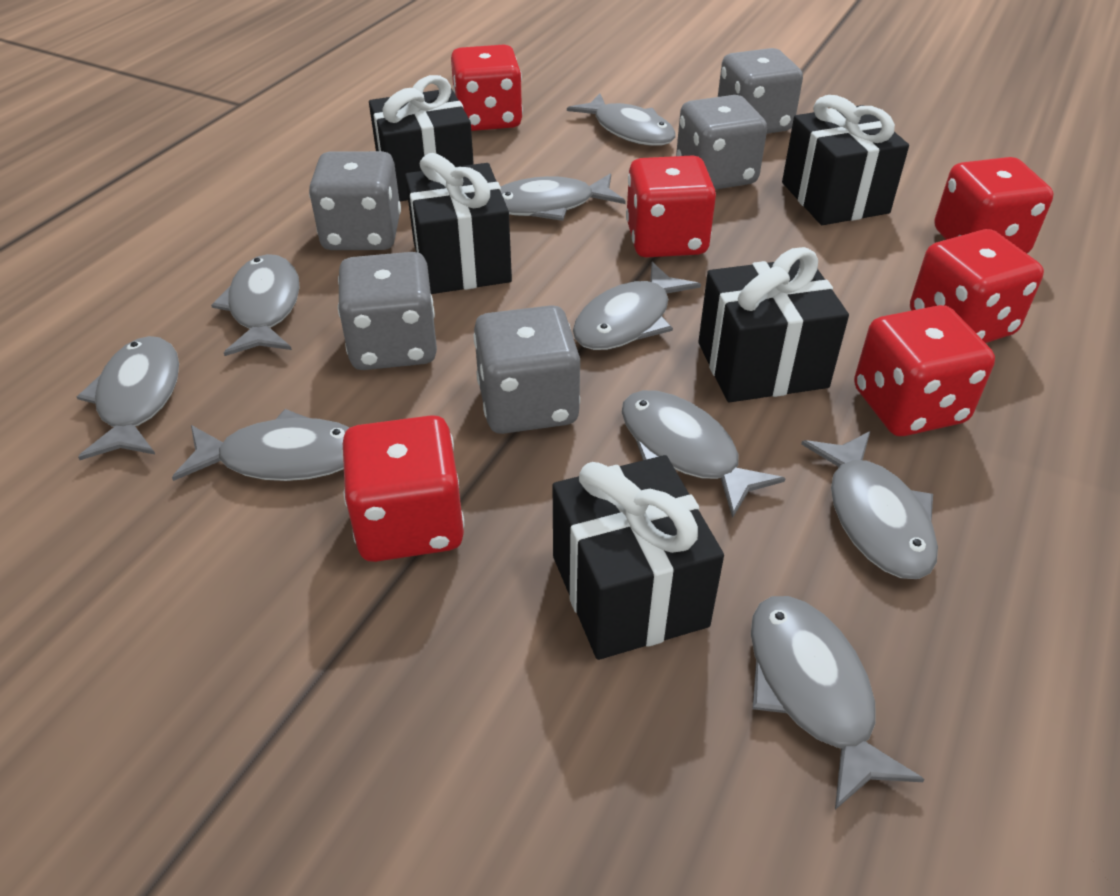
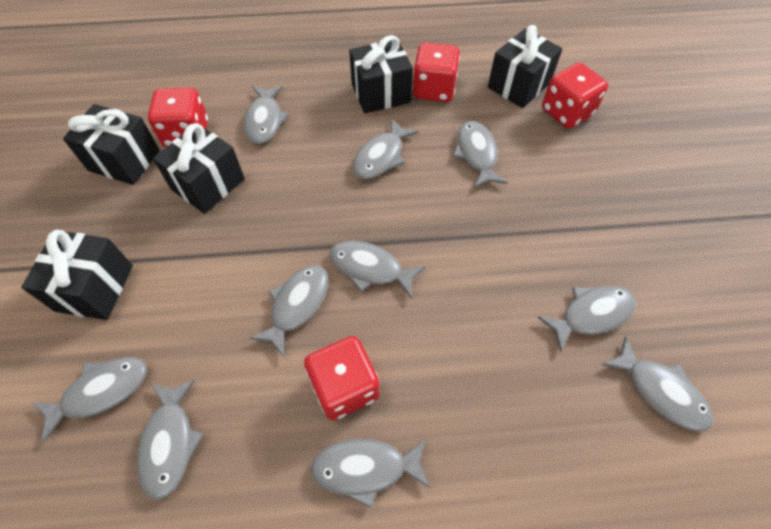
grey dice: 5 -> 0
grey fish: 9 -> 10
red dice: 6 -> 4

